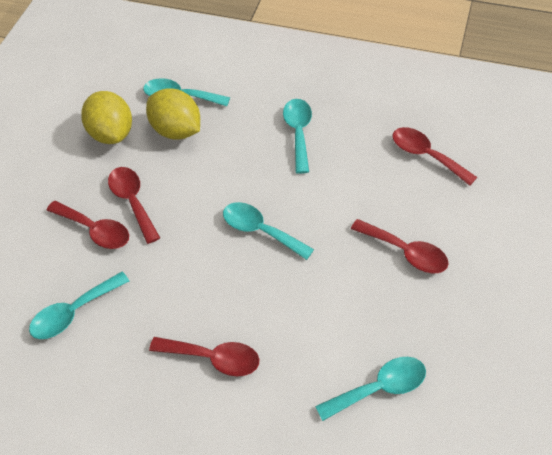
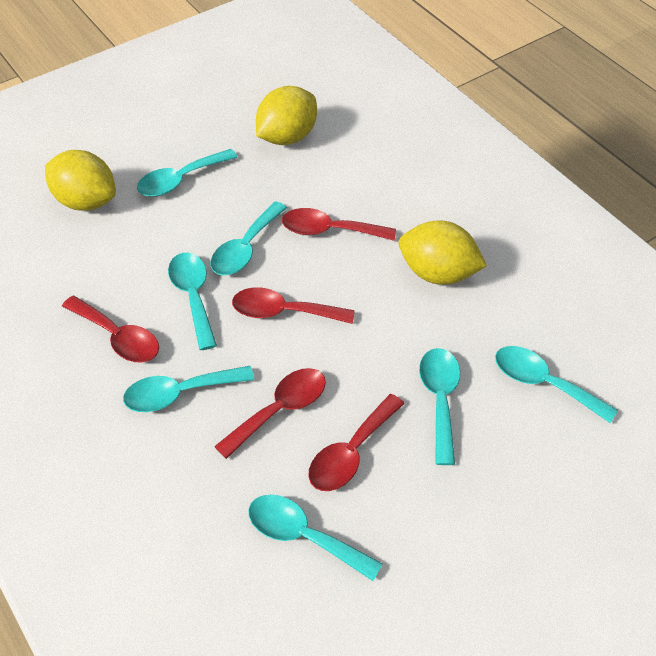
turquoise spoon: 5 -> 7
yellow lemon: 2 -> 3

